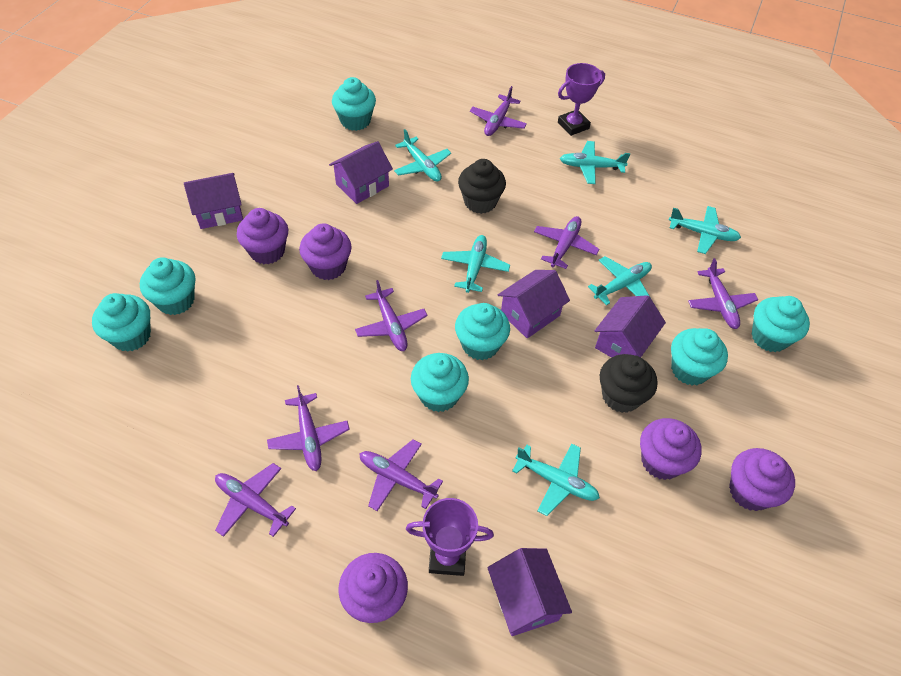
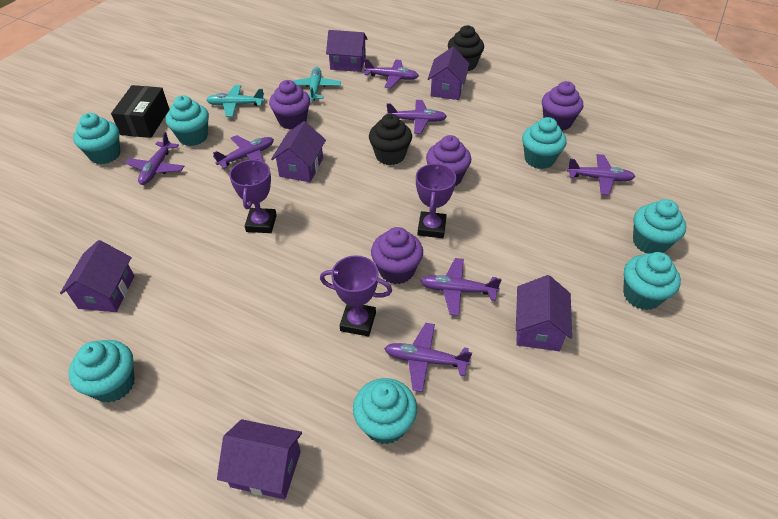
black box: 0 -> 1
purple cupcake: 5 -> 4
purple house: 5 -> 6
purple trophy: 2 -> 3
turquoise plane: 6 -> 2

